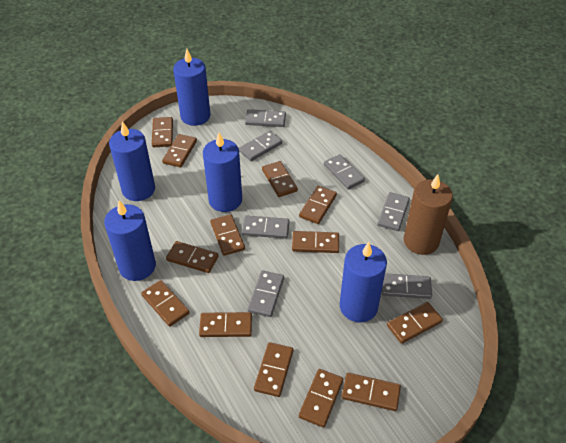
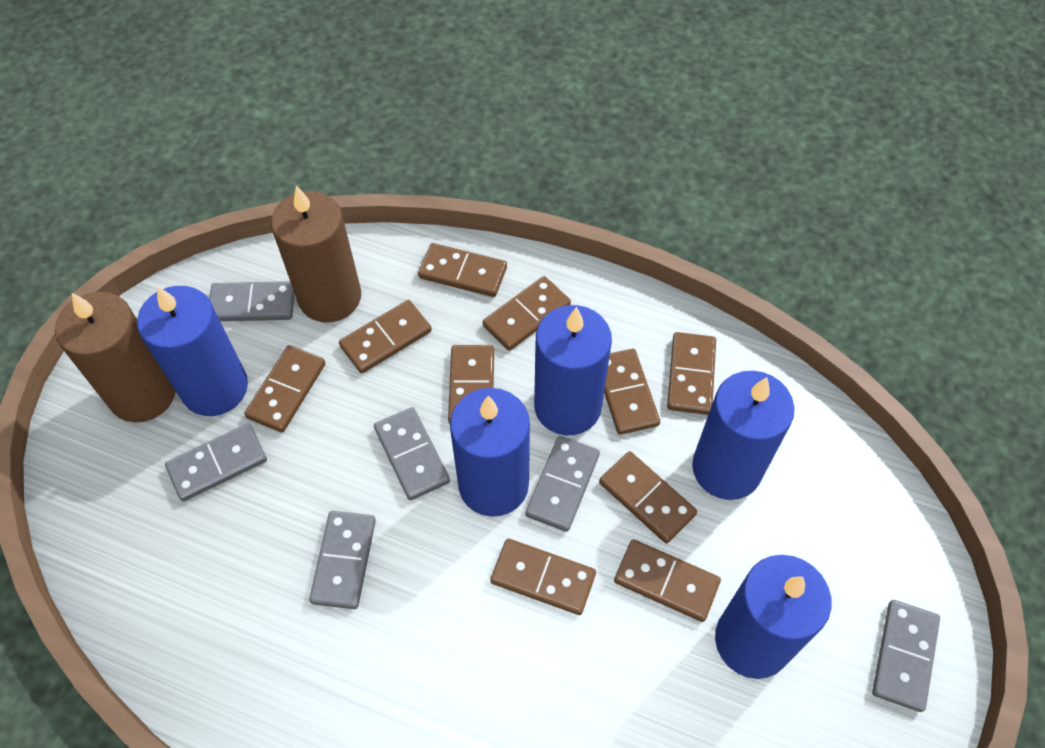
brown candle: 1 -> 2
brown domino: 13 -> 10
grey domino: 7 -> 6

